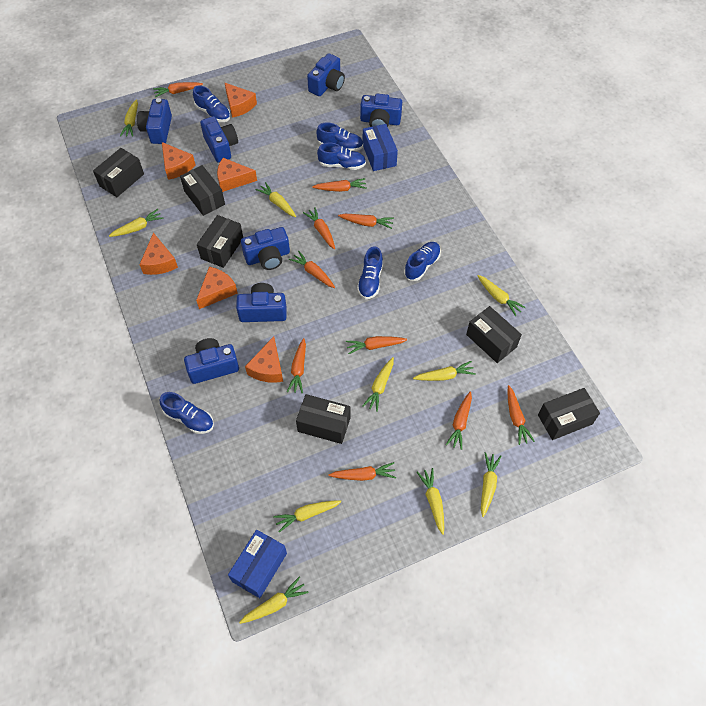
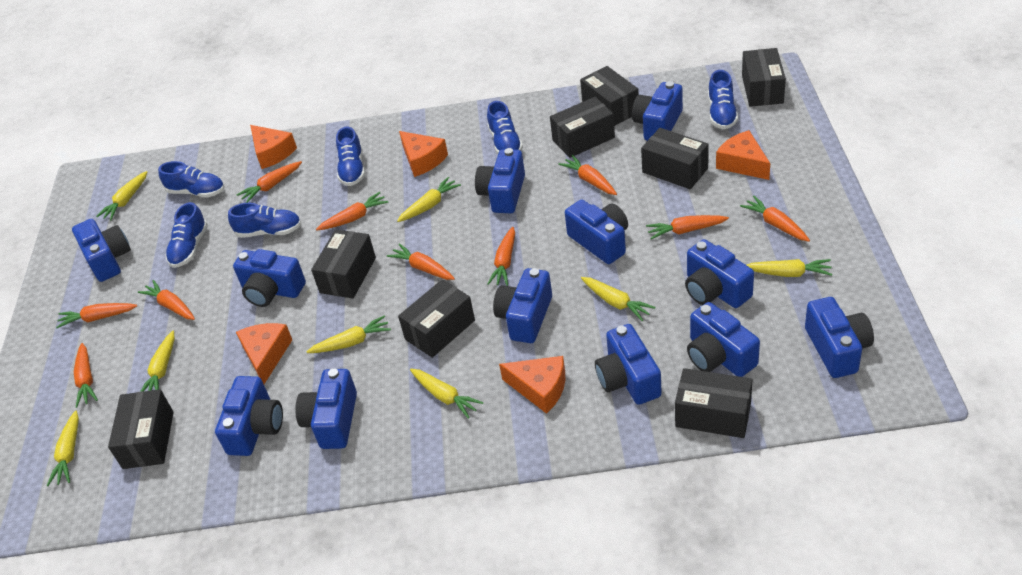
black box: 6 -> 8
blue box: 2 -> 0
blue camera: 7 -> 12
orange cheese: 6 -> 5
yellow carrot: 10 -> 8

